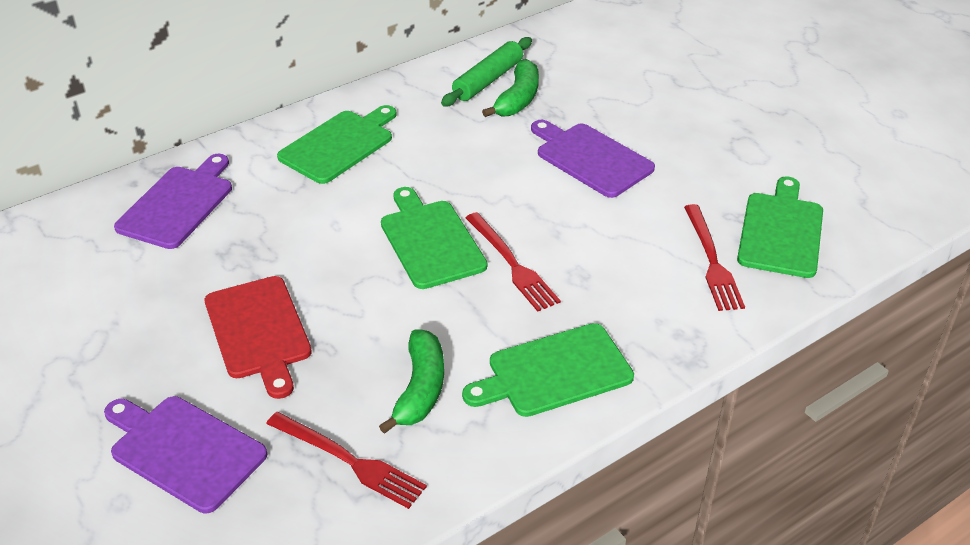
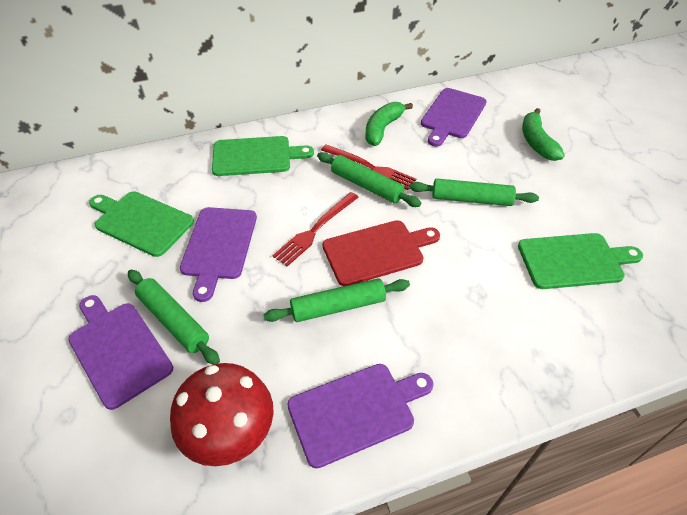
green cutting board: 4 -> 3
green rolling pin: 1 -> 4
purple cutting board: 3 -> 4
red fork: 3 -> 2
red mushroom: 0 -> 1

